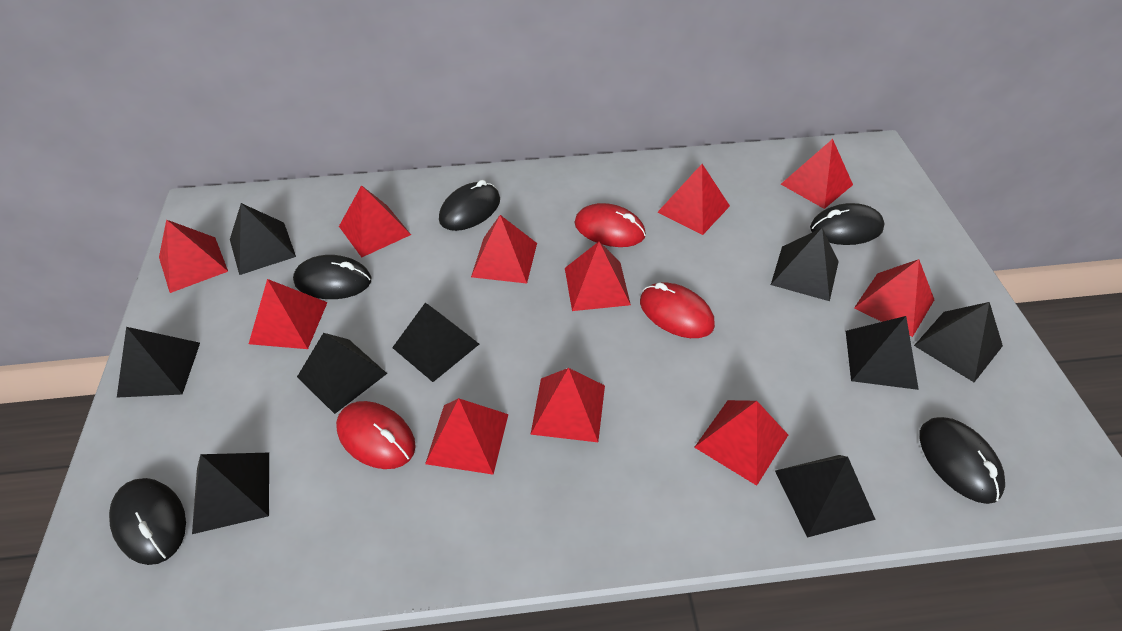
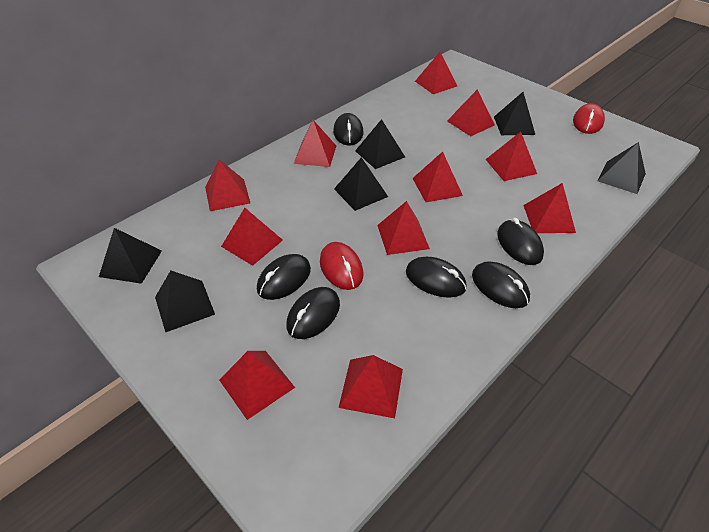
black mouse: 5 -> 6
black pyramid: 9 -> 6
red mouse: 3 -> 2

